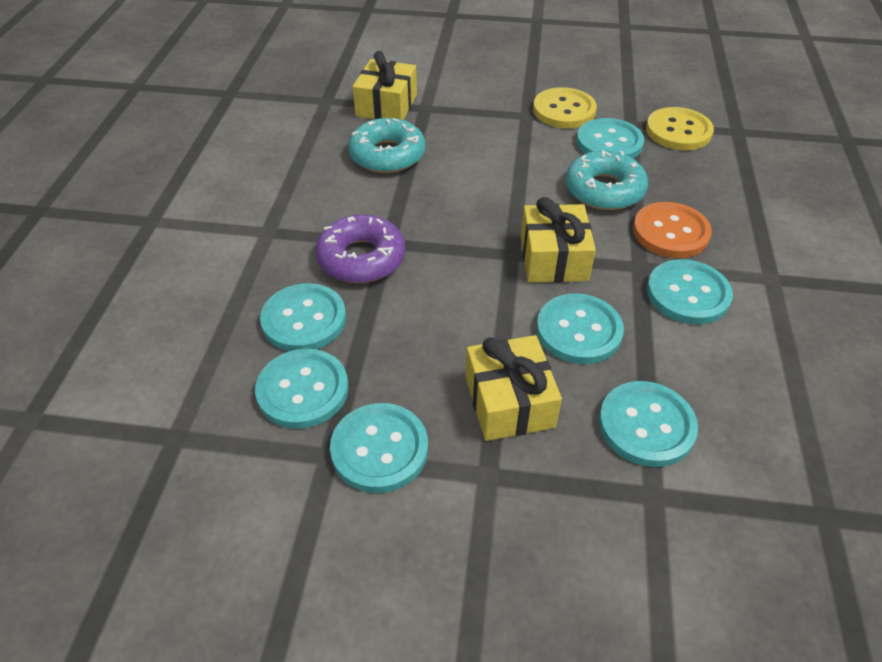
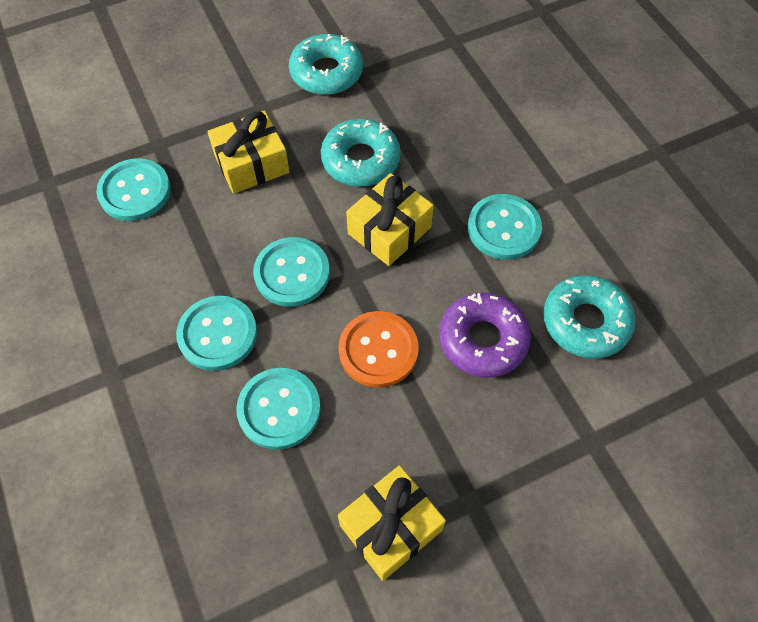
turquoise button: 7 -> 5
turquoise donut: 2 -> 3
yellow button: 2 -> 0

